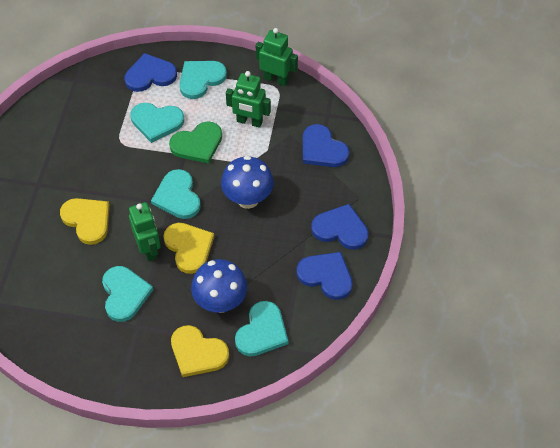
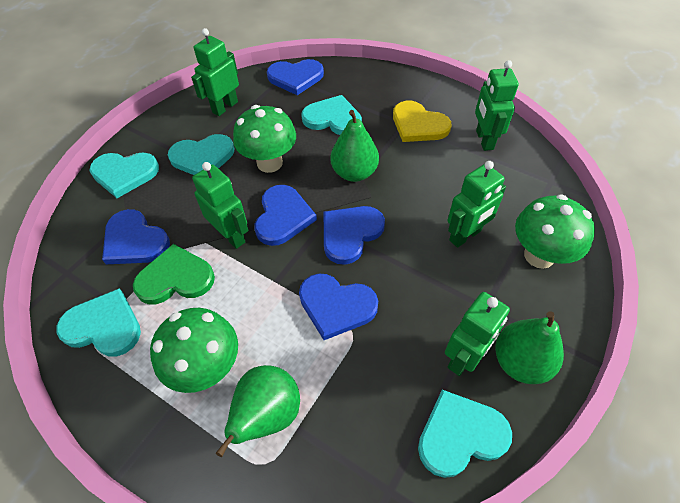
blue heart: 4 -> 5
blue mushroom: 2 -> 0
green mushroom: 0 -> 3
green pear: 0 -> 3
green robot: 3 -> 5
yellow heart: 3 -> 1

